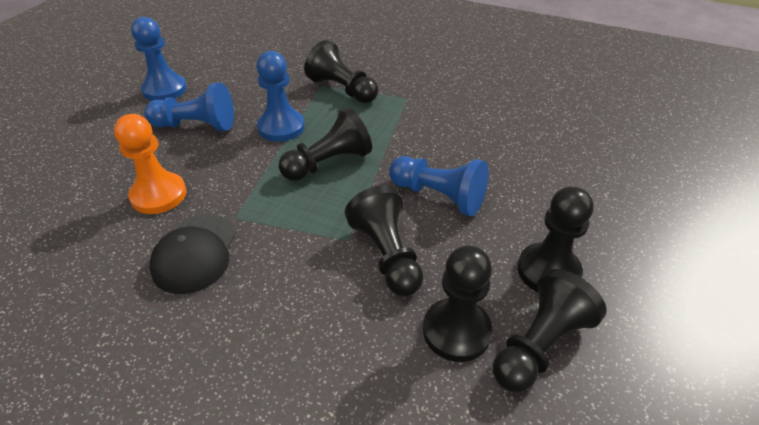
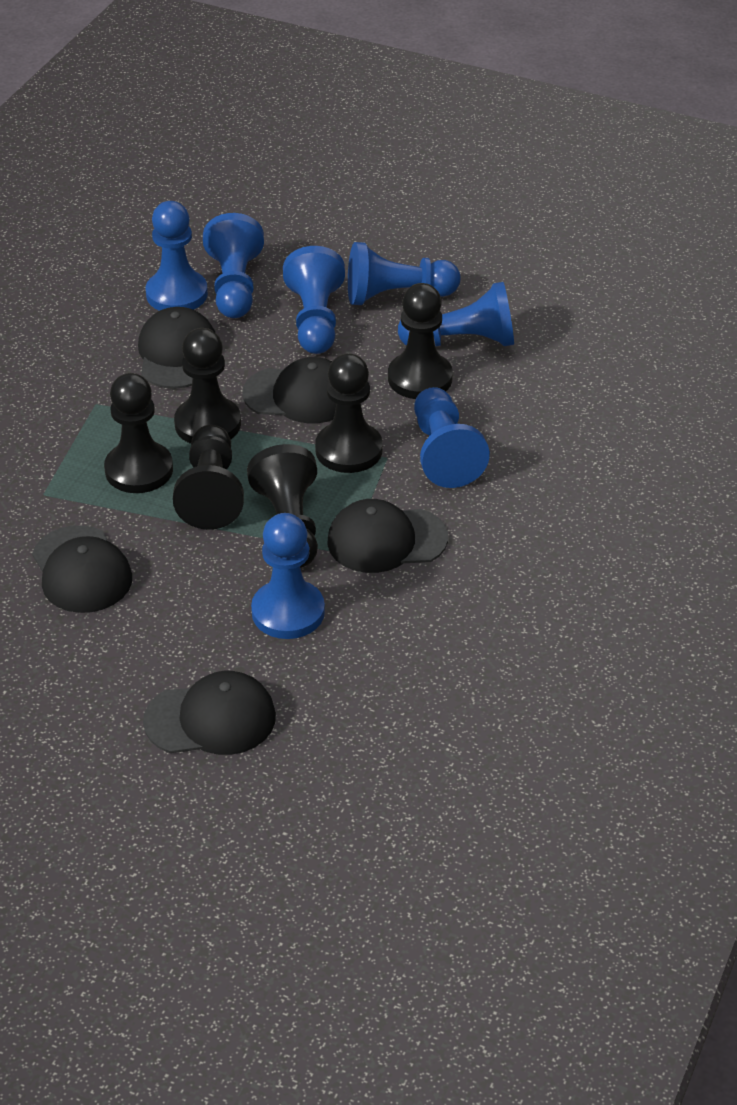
black cap: 1 -> 5
blue pawn: 4 -> 7
orange pawn: 1 -> 0

